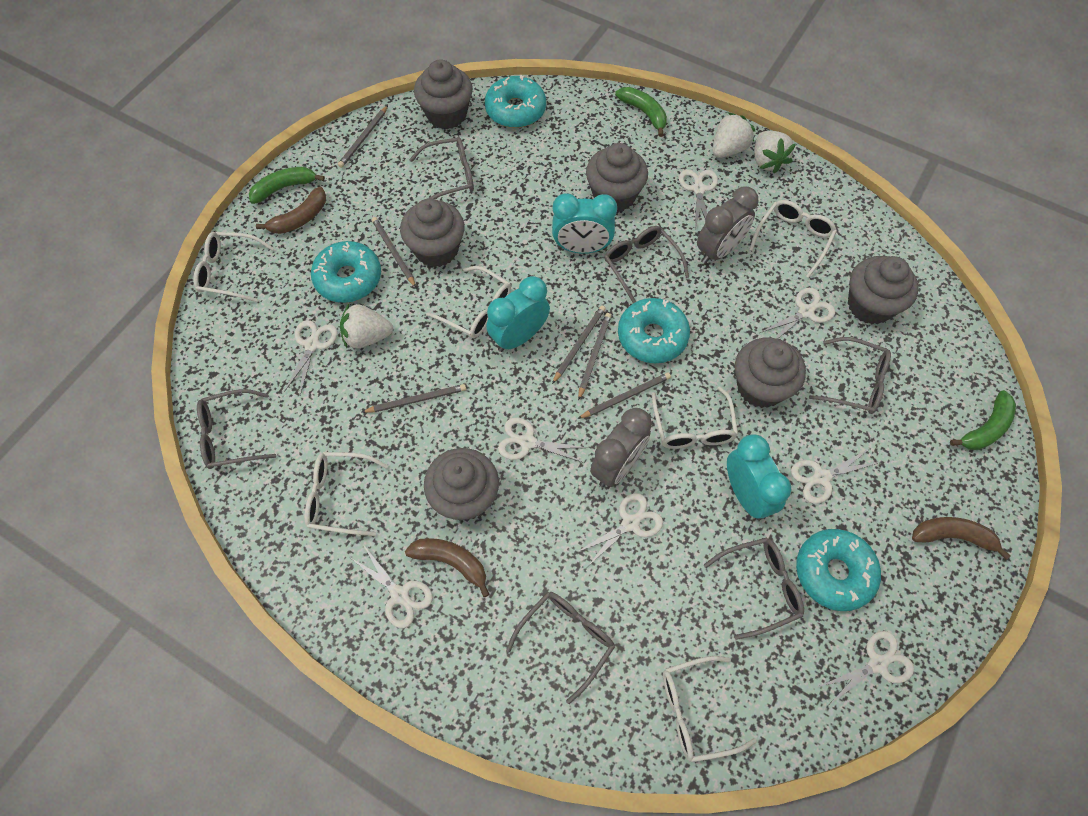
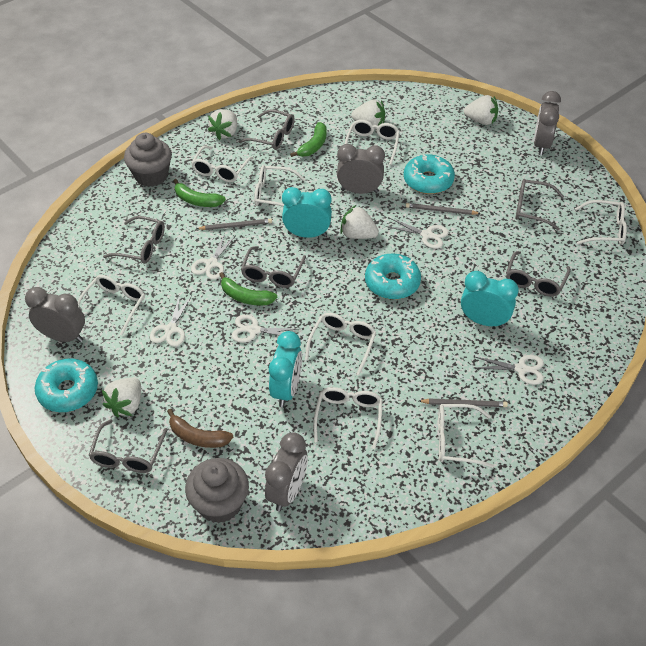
brown banana: 3 -> 1
grey clock: 2 -> 4
grey cupcake: 6 -> 2
grey pencil: 6 -> 3
turquoise donut: 4 -> 3
white glasses: 6 -> 8
white scissors: 8 -> 5
white strawberry: 3 -> 5

